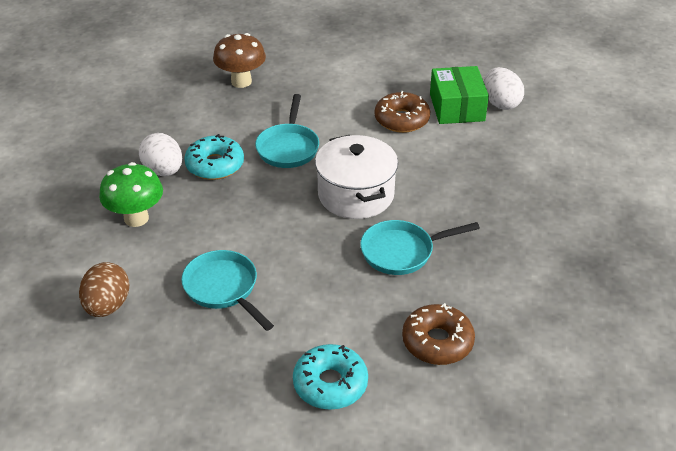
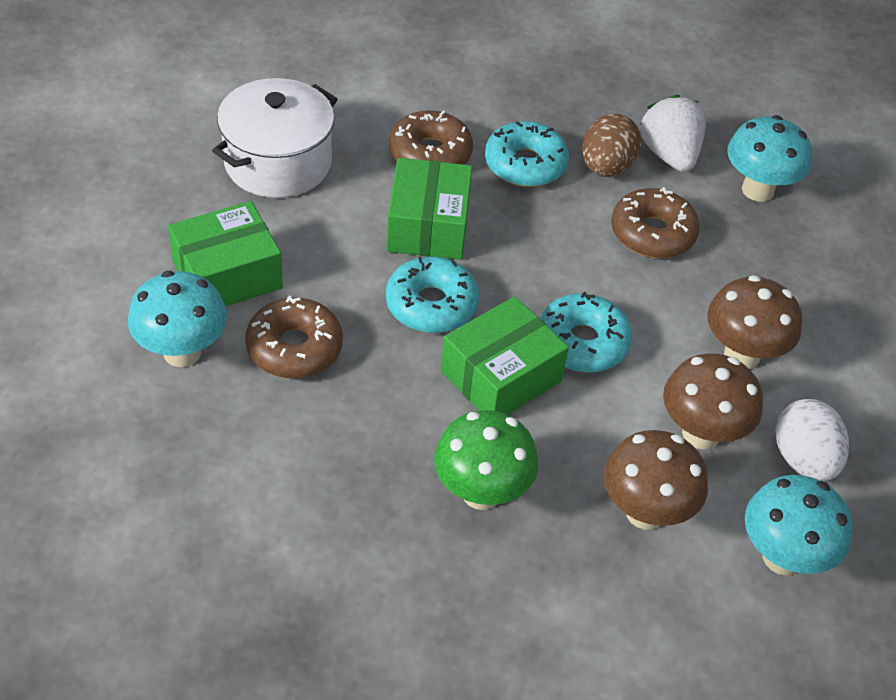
brown donut: 2 -> 3
brown mushroom: 1 -> 3
green box: 1 -> 3
turquoise donut: 2 -> 3
turquoise mushroom: 0 -> 3
turquoise pan: 3 -> 0
white egg: 2 -> 1
white strawberry: 0 -> 1

